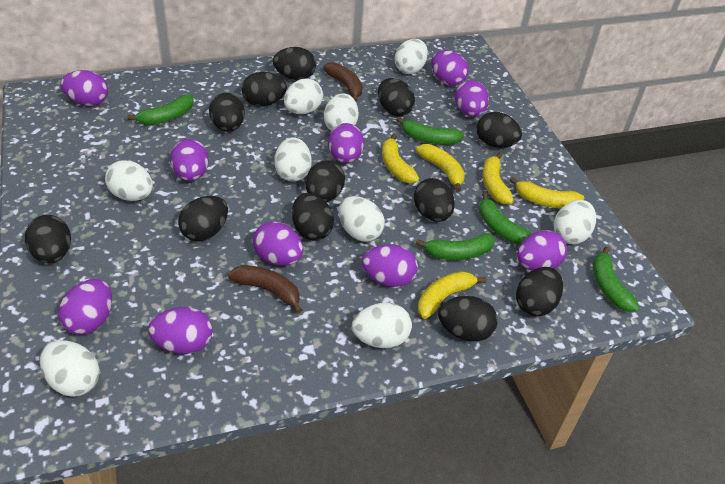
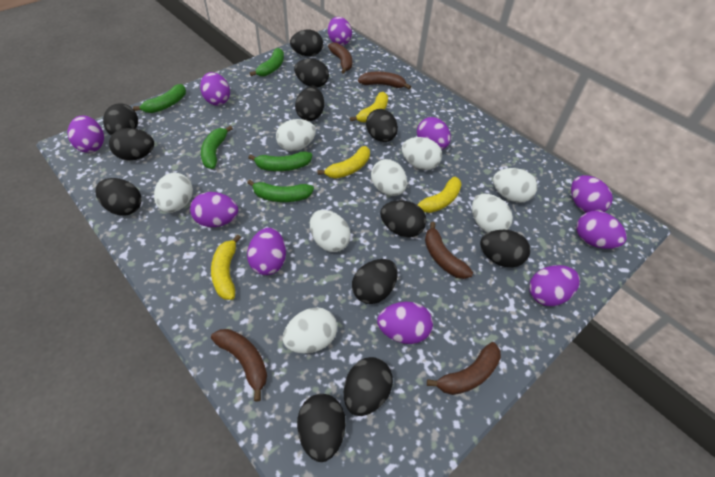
brown banana: 2 -> 5
white egg: 9 -> 8
yellow banana: 5 -> 4

